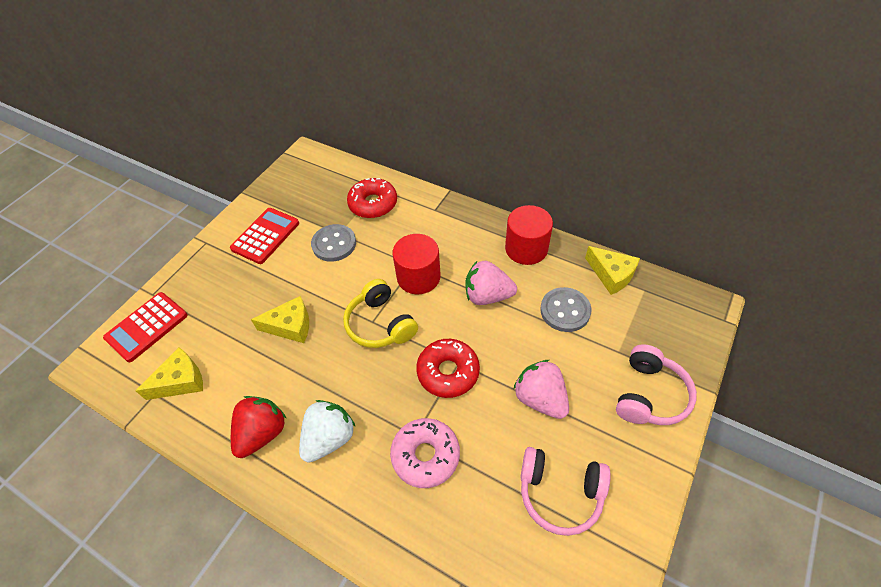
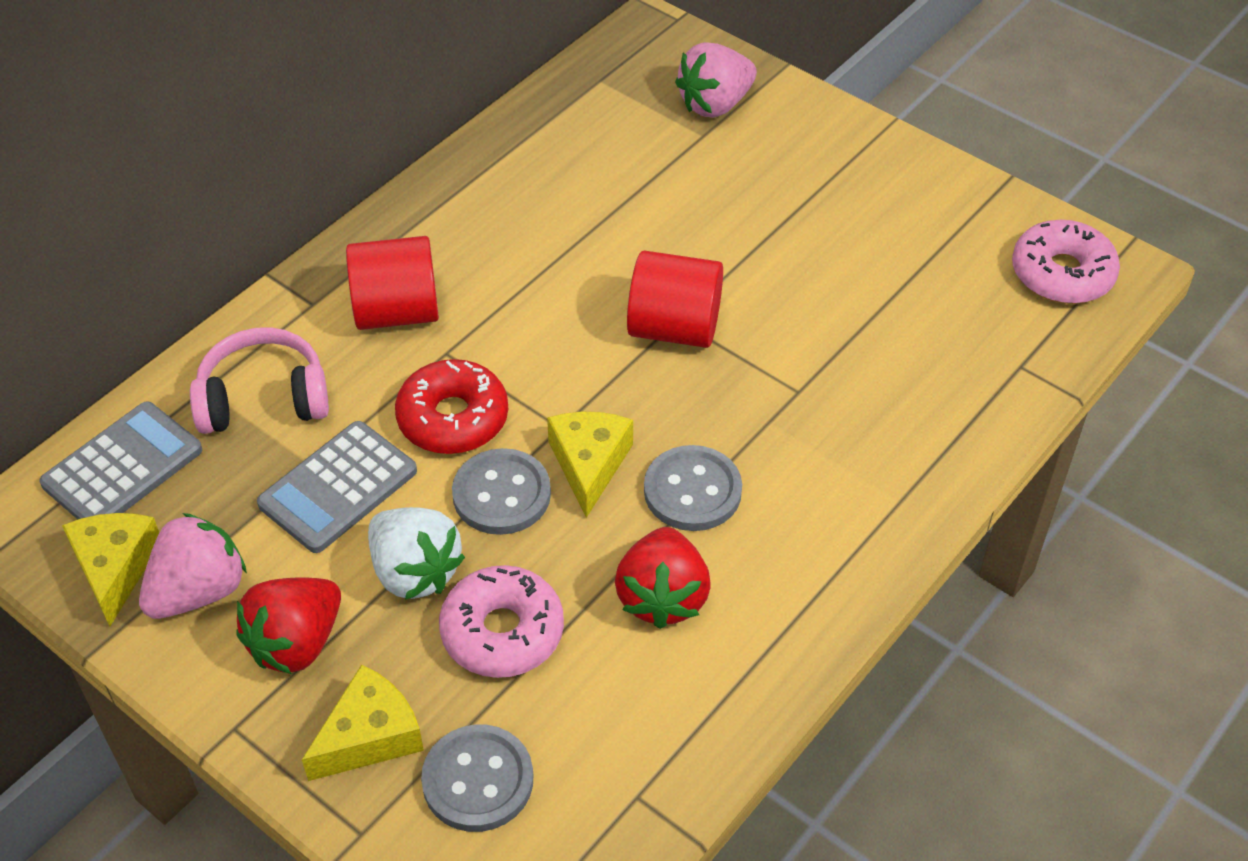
grey button: 2 -> 3
grey calculator: 0 -> 2
pink donut: 1 -> 2
pink headphones: 2 -> 1
red calculator: 2 -> 0
red donut: 2 -> 1
red strawberry: 1 -> 2
yellow headphones: 1 -> 0

